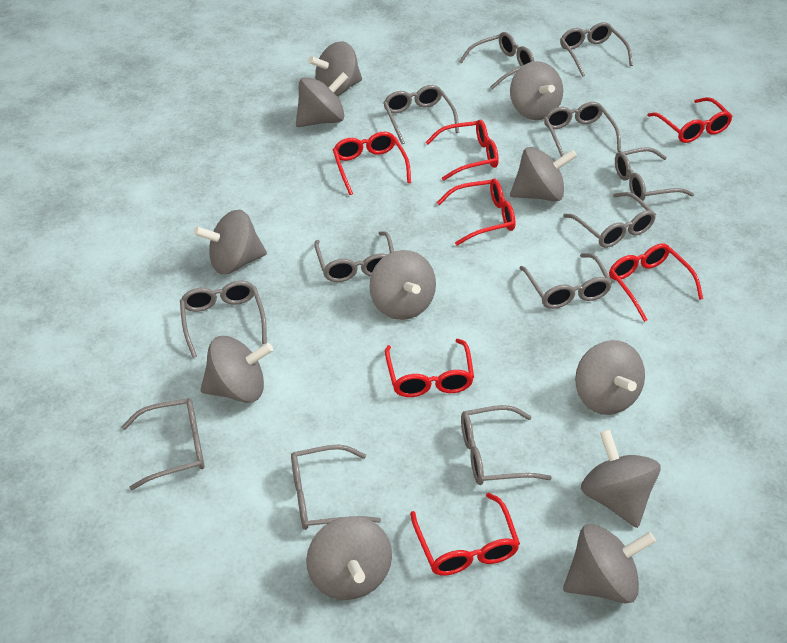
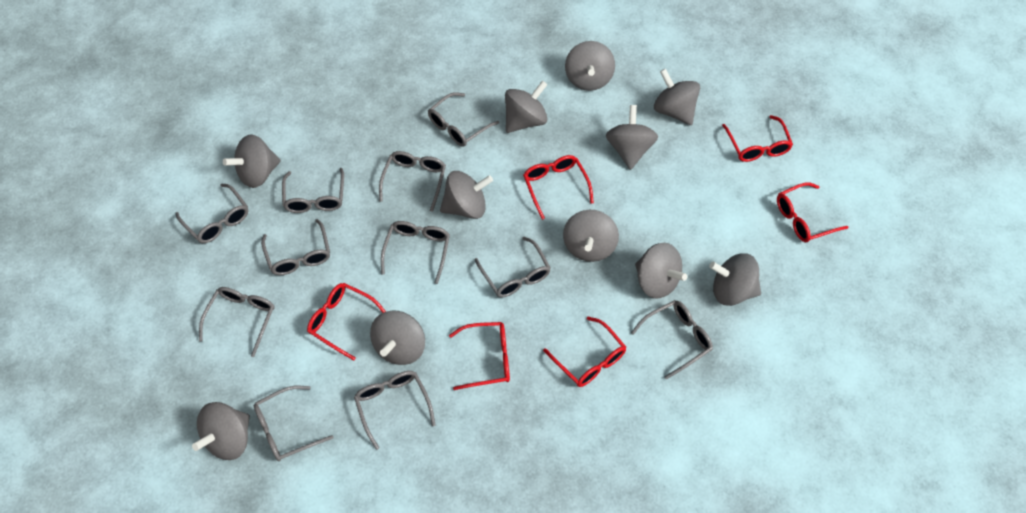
grey glasses: 12 -> 11
red glasses: 7 -> 6

